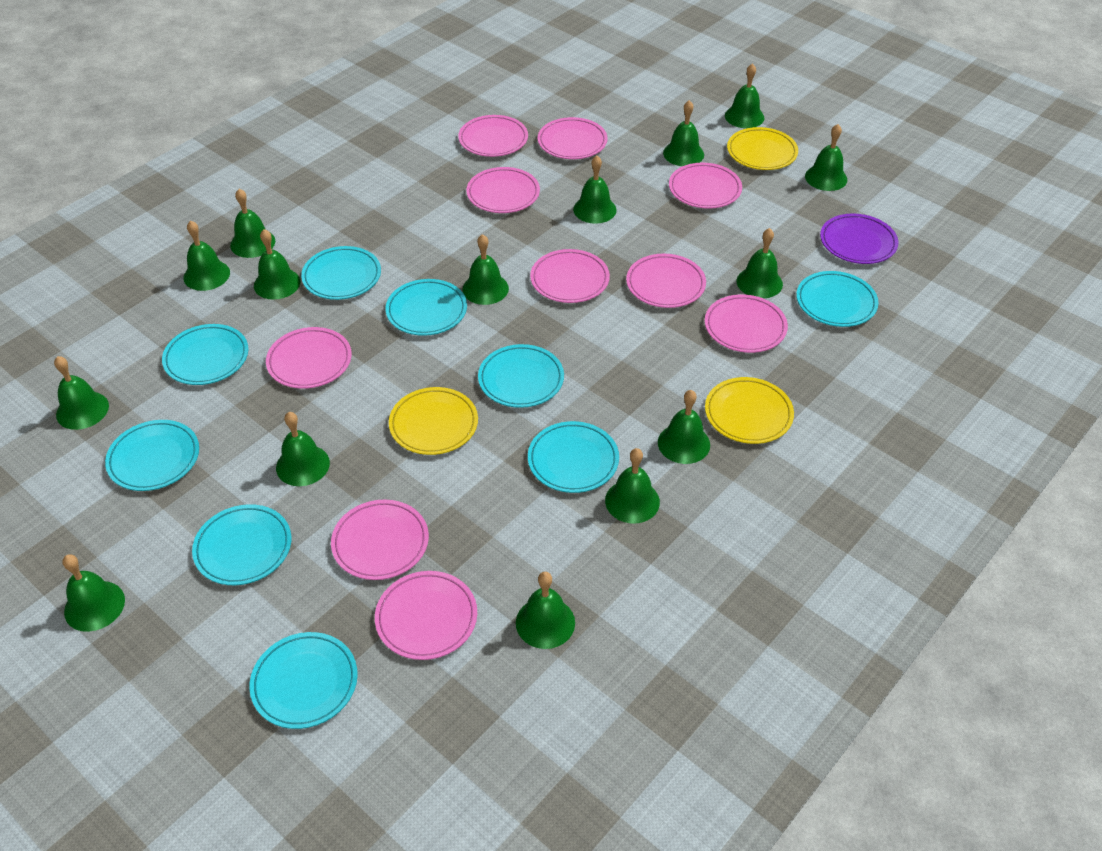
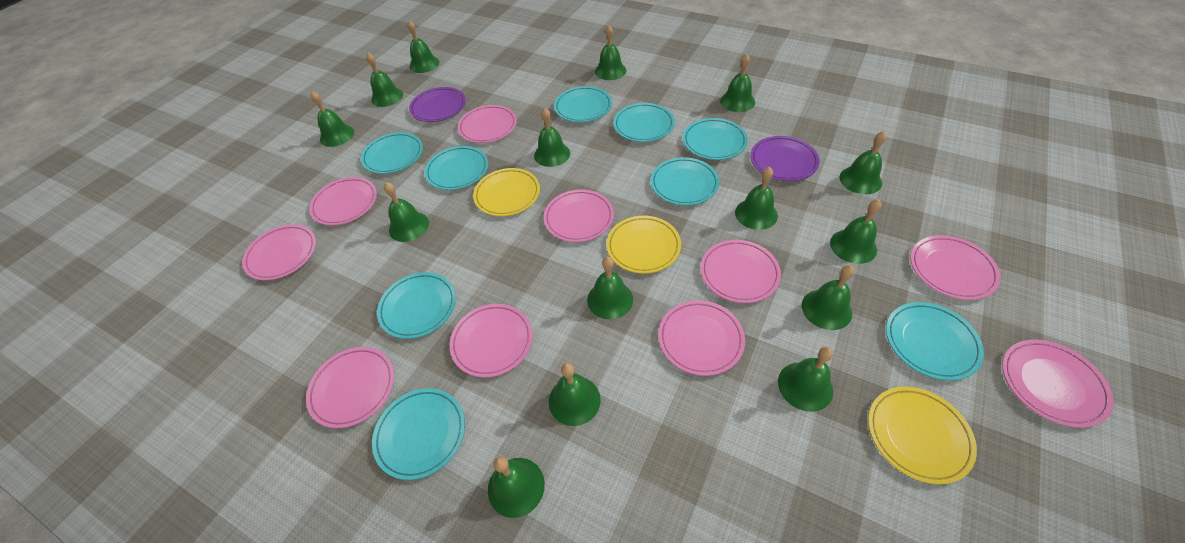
purple plate: 1 -> 2

